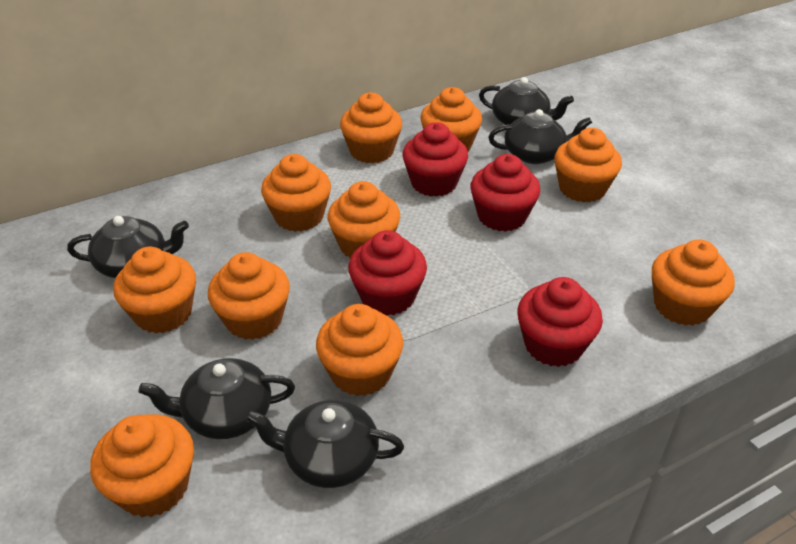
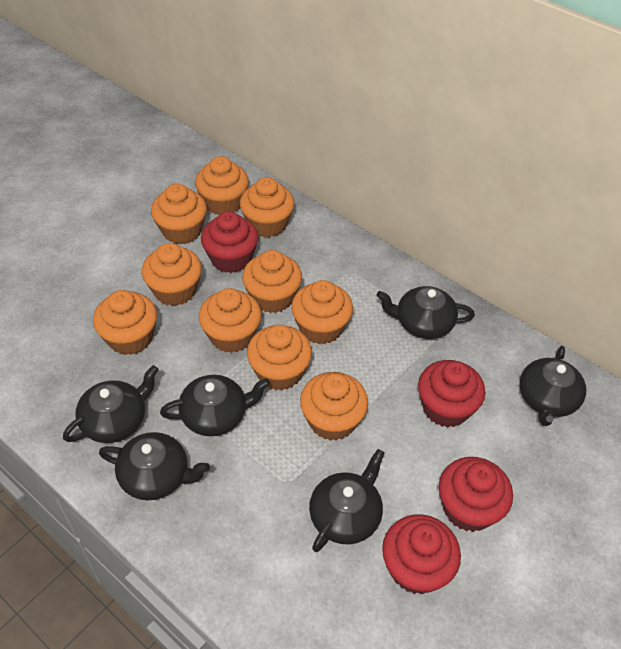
black teapot: 5 -> 6

